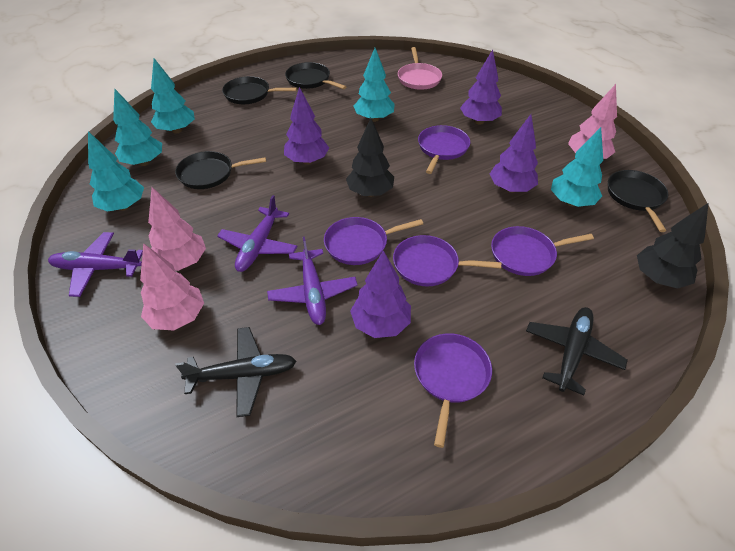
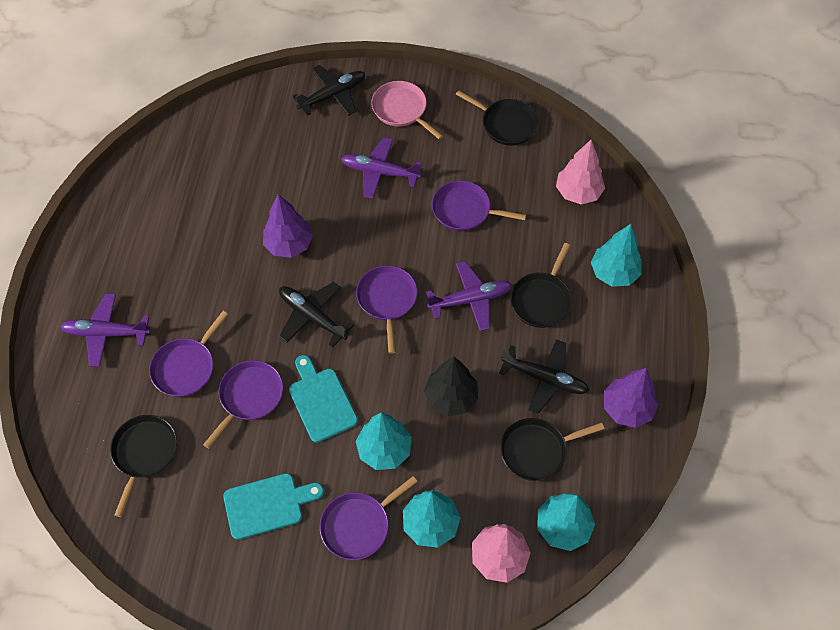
black plane: 2 -> 3
black tree: 2 -> 1
pink tree: 3 -> 2
purple tree: 4 -> 2
turquoise cutting board: 0 -> 2
turquoise tree: 5 -> 4

